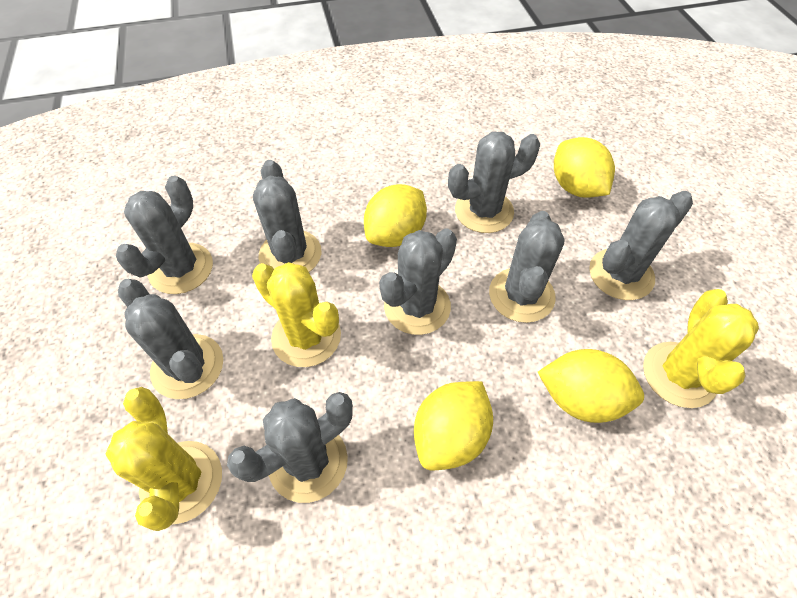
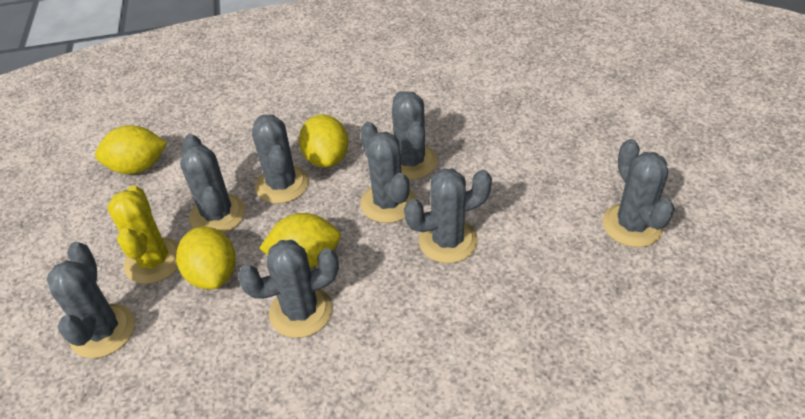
yellow cactus: 3 -> 1

